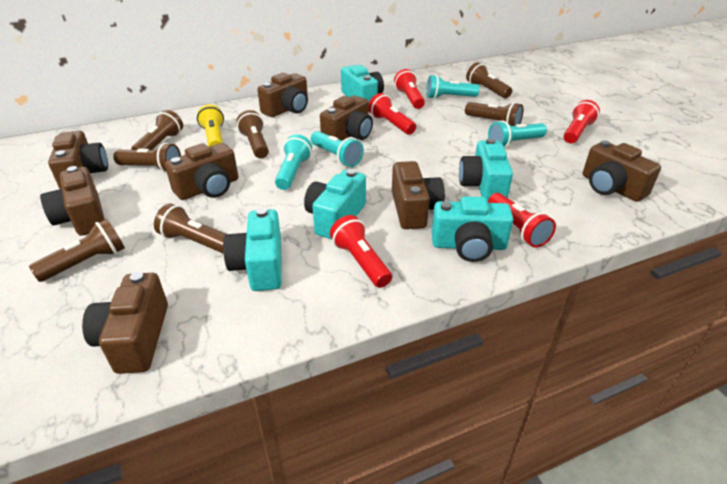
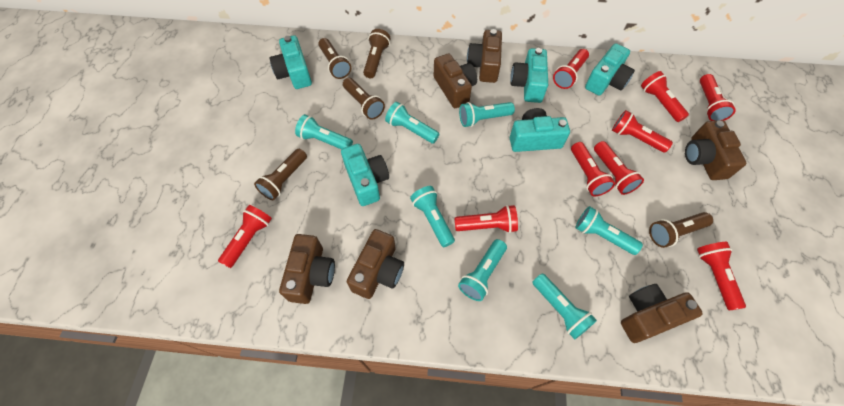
brown camera: 8 -> 6
brown flashlight: 7 -> 5
red flashlight: 5 -> 9
turquoise flashlight: 4 -> 7
yellow flashlight: 1 -> 0

